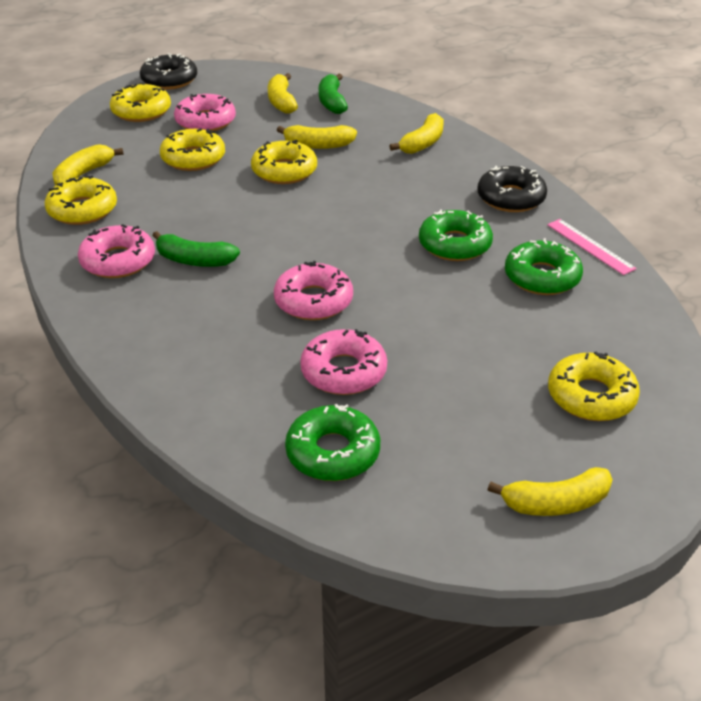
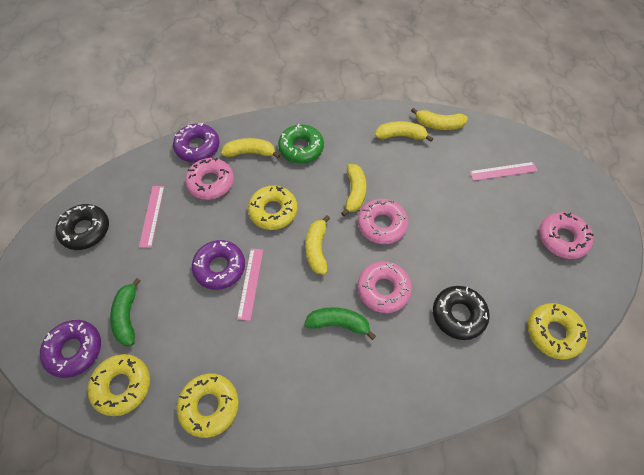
green donut: 3 -> 1
pink ruler: 1 -> 3
purple donut: 0 -> 3
yellow donut: 5 -> 4

